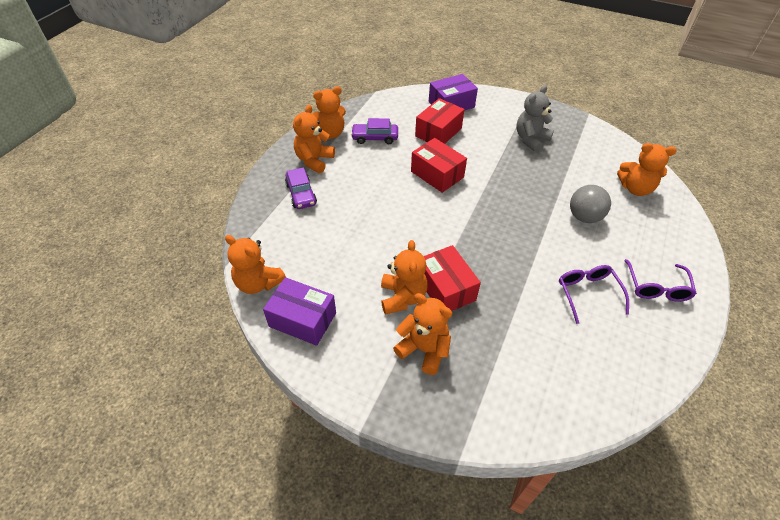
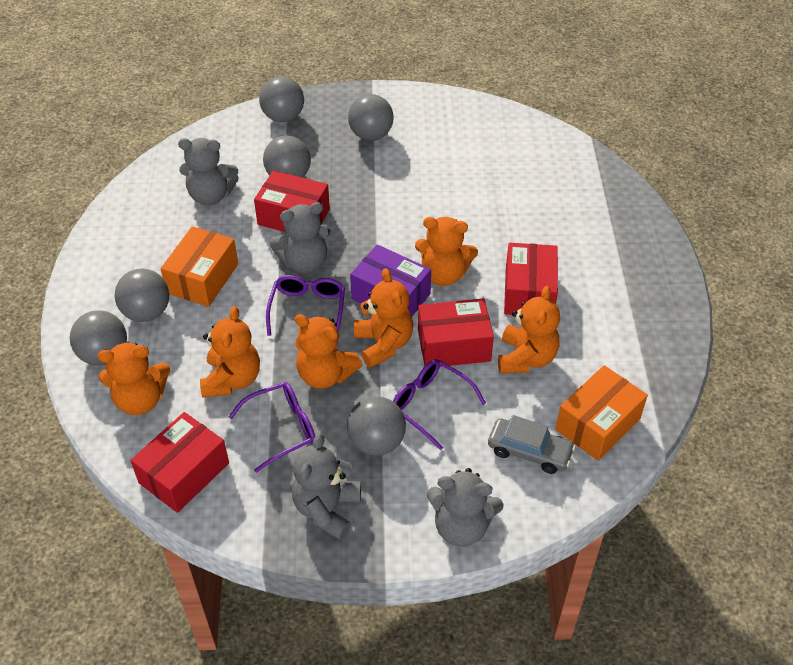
grey ball: 1 -> 6
grey car: 0 -> 1
grey teddy bear: 1 -> 4
orange box: 0 -> 2
purple box: 2 -> 1
purple car: 2 -> 0
purple glasses: 2 -> 3
red box: 3 -> 4

